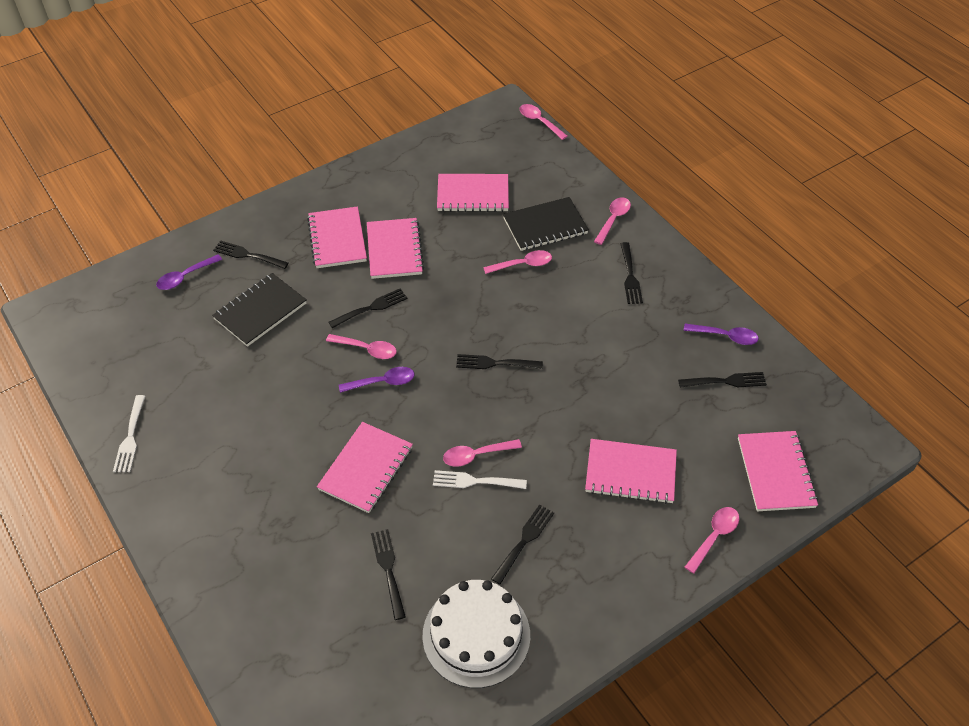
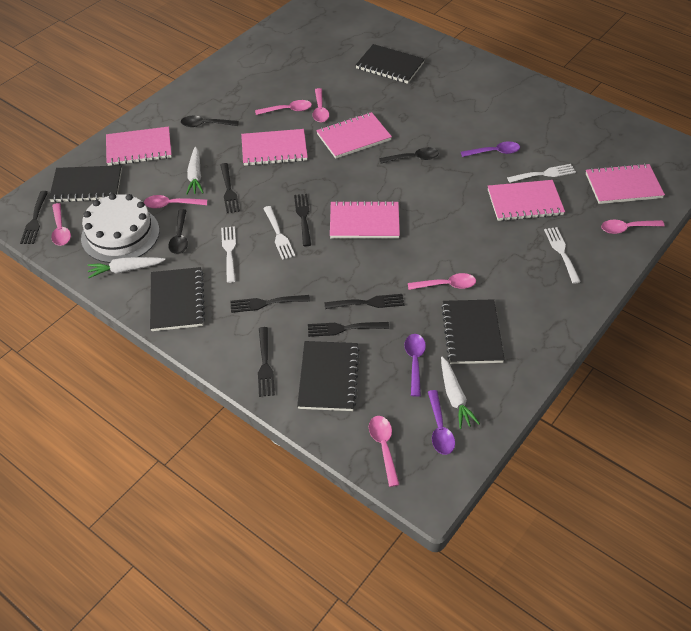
black notebook: 2 -> 5
black spoon: 0 -> 3
pink spoon: 6 -> 7
white carrot: 0 -> 3
white fork: 2 -> 4

